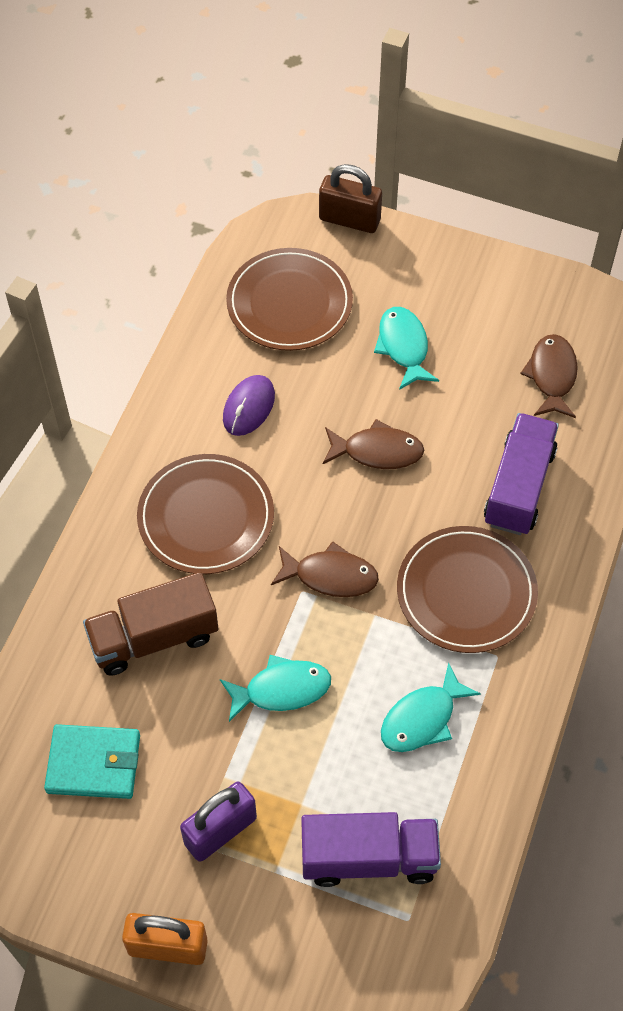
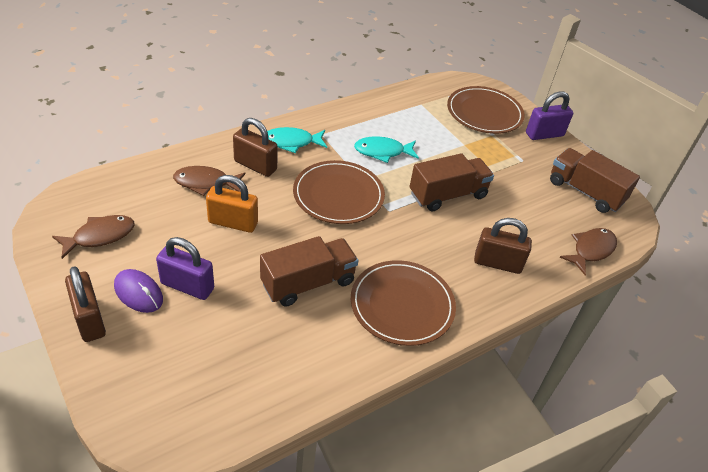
brown padlock: 1 -> 3
brown truck: 1 -> 3
purple padlock: 1 -> 2
purple truck: 2 -> 0
turquoise fish: 3 -> 2
turquoise wallet: 1 -> 0

